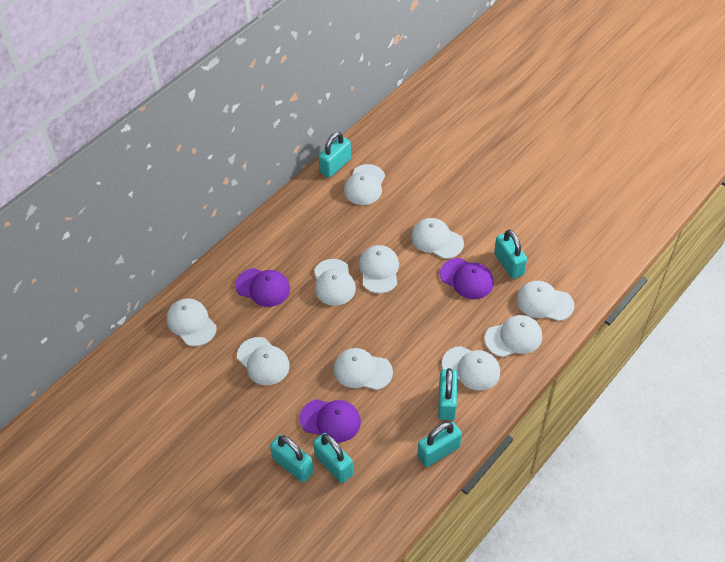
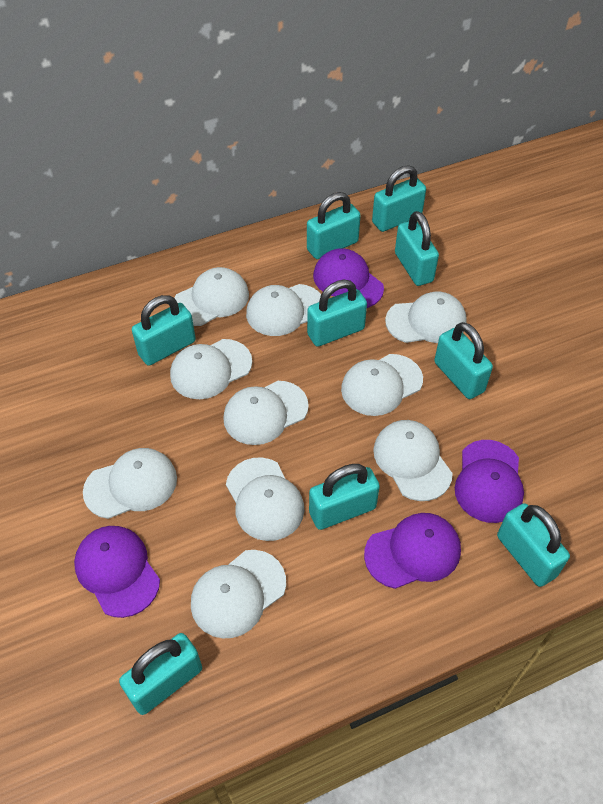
purple cap: 3 -> 4
turquoise padlock: 6 -> 9

